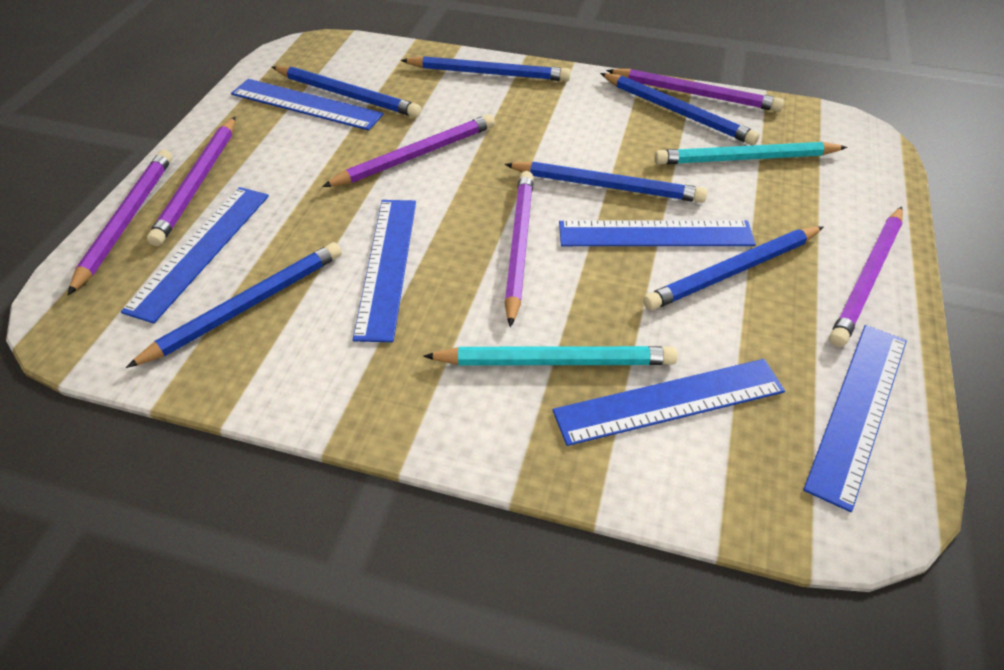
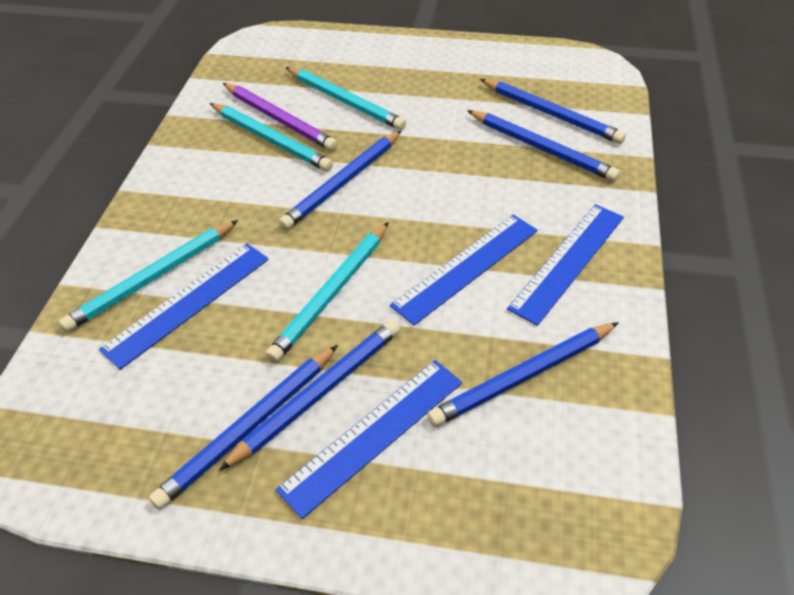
blue ruler: 6 -> 4
purple pencil: 6 -> 1
turquoise pencil: 2 -> 4

